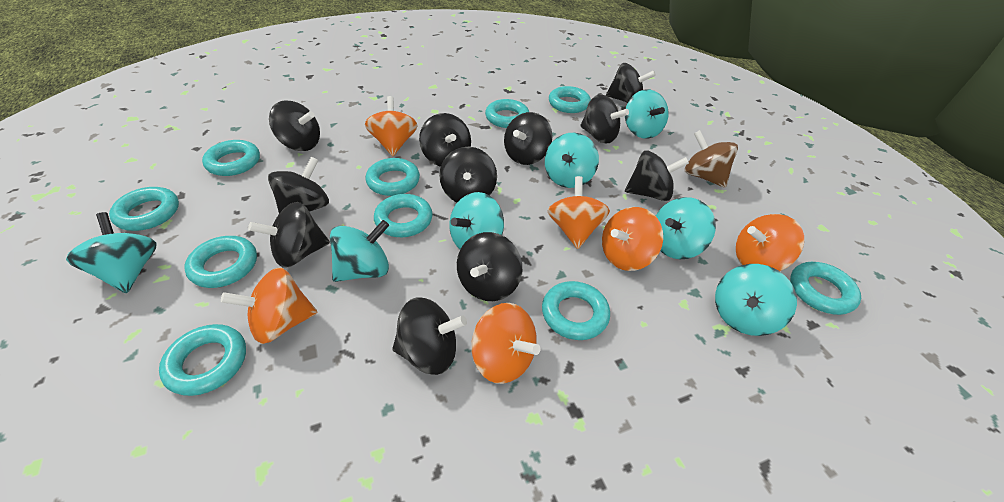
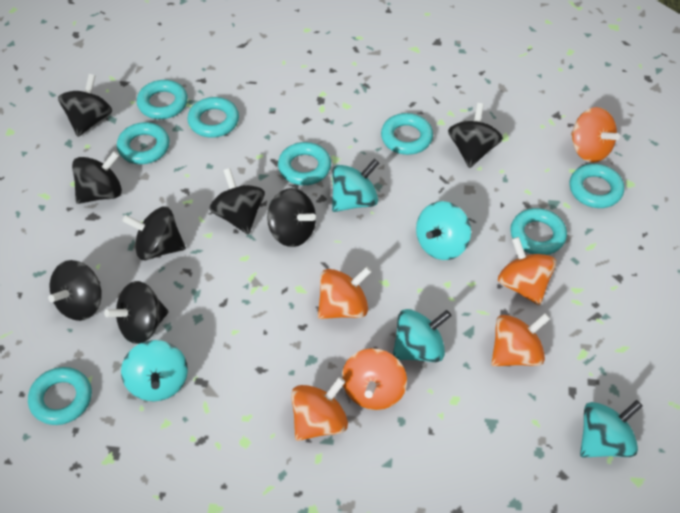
black spinning top: 11 -> 8
brown spinning top: 1 -> 0
turquoise ring: 10 -> 8
turquoise spinning top: 7 -> 5

